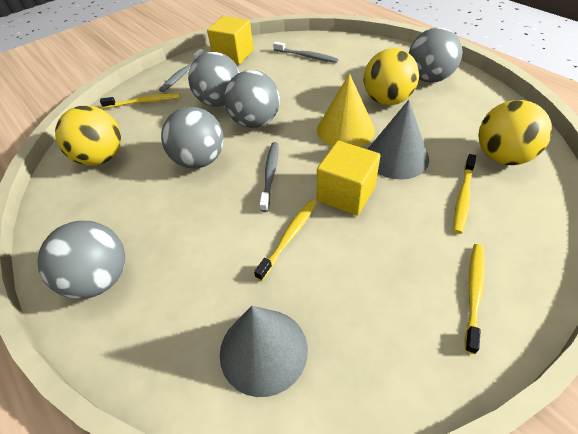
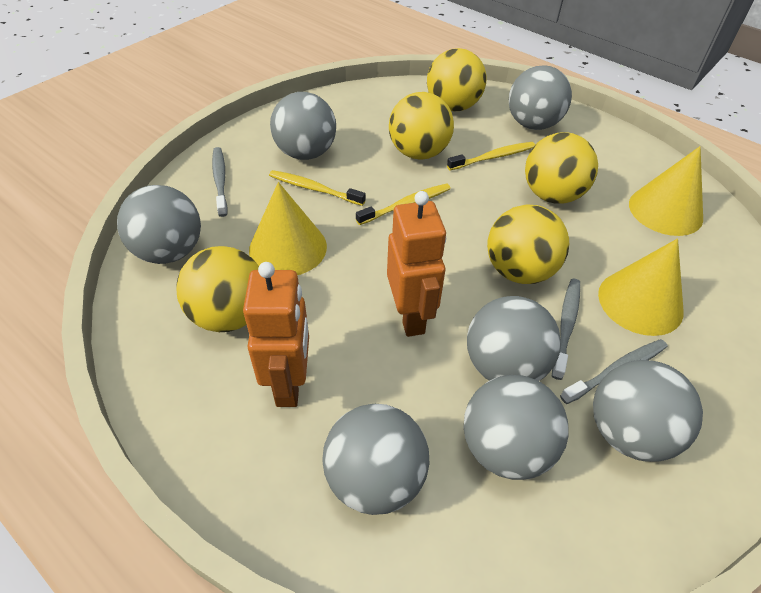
grey ball: 5 -> 7
grey cone: 2 -> 0
orange robot: 0 -> 2
yellow ball: 3 -> 5
yellow cone: 1 -> 3
yellow cube: 2 -> 0
yellow toothbrush: 4 -> 3

